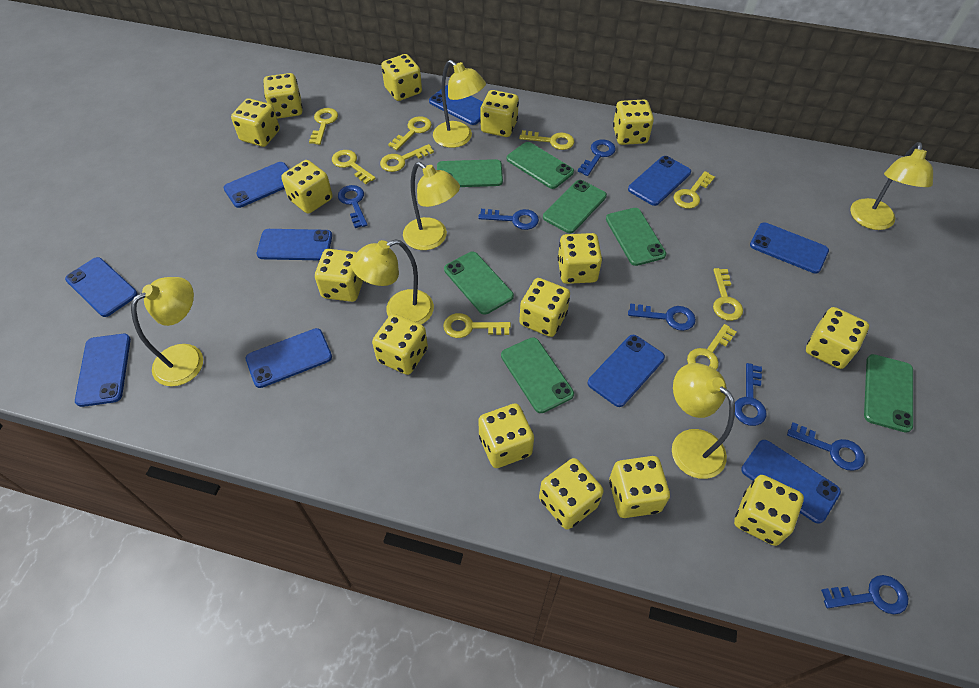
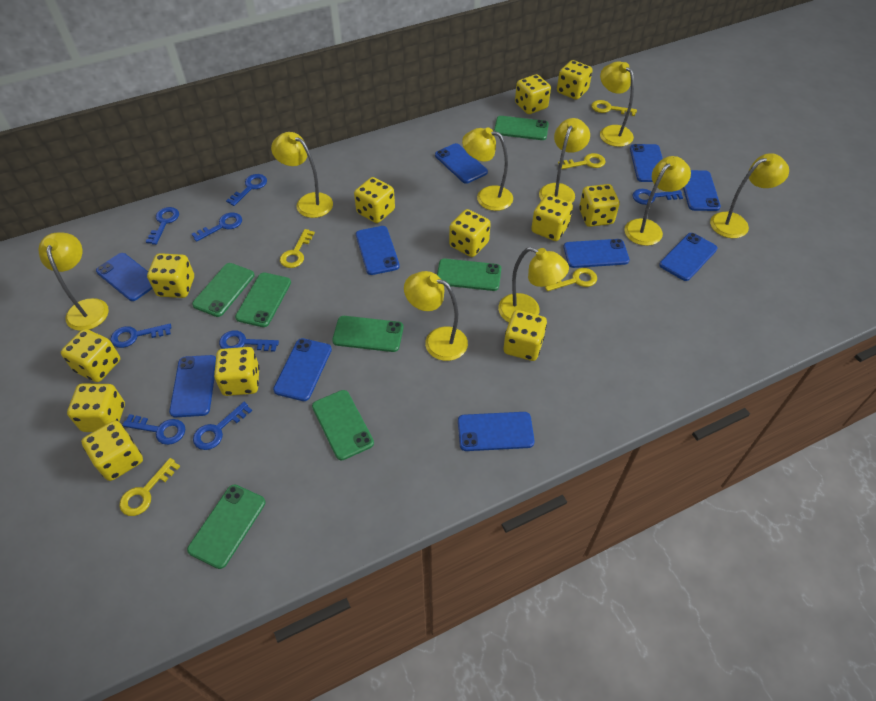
blue key: 7 -> 8
yellow dice: 15 -> 12
yellow key: 9 -> 5
yellow lamp: 6 -> 9

